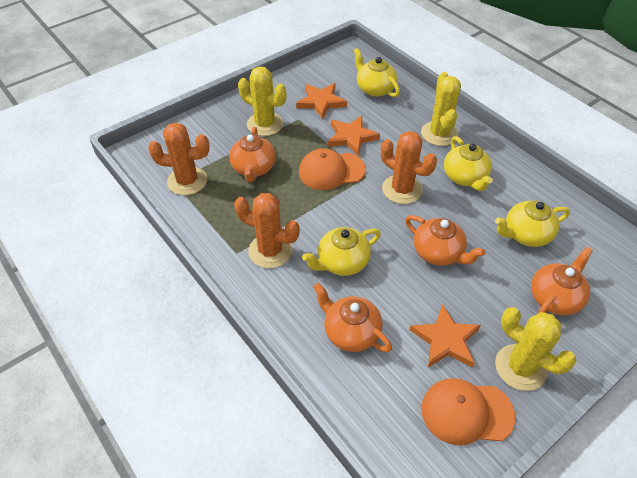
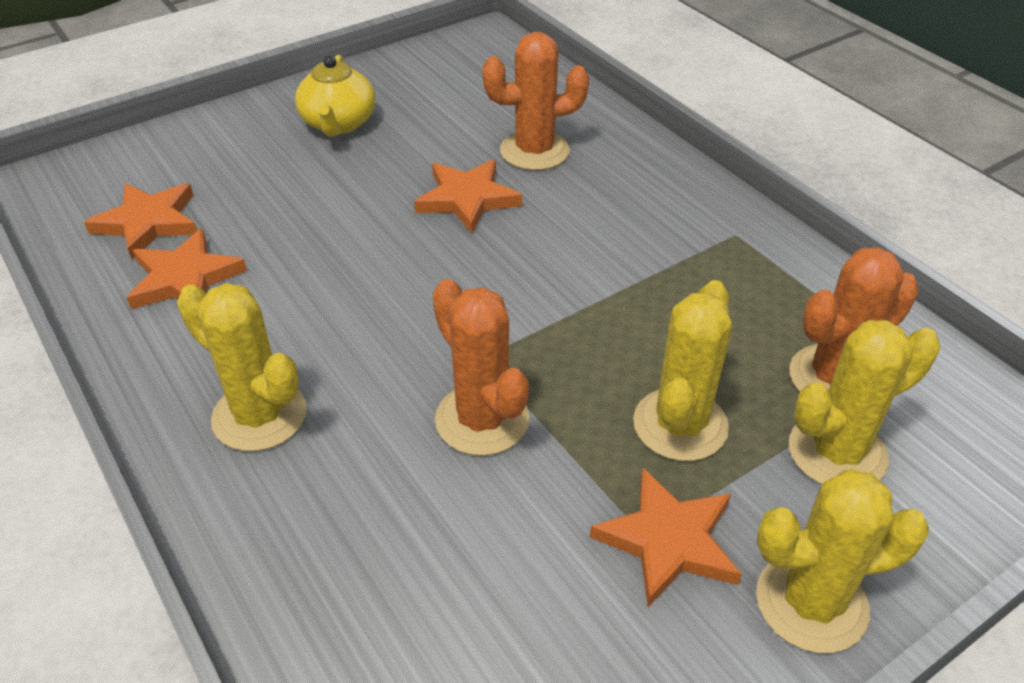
orange cap: 2 -> 0
orange star: 3 -> 4
orange teapot: 4 -> 0
yellow cactus: 3 -> 4
yellow teapot: 4 -> 1

